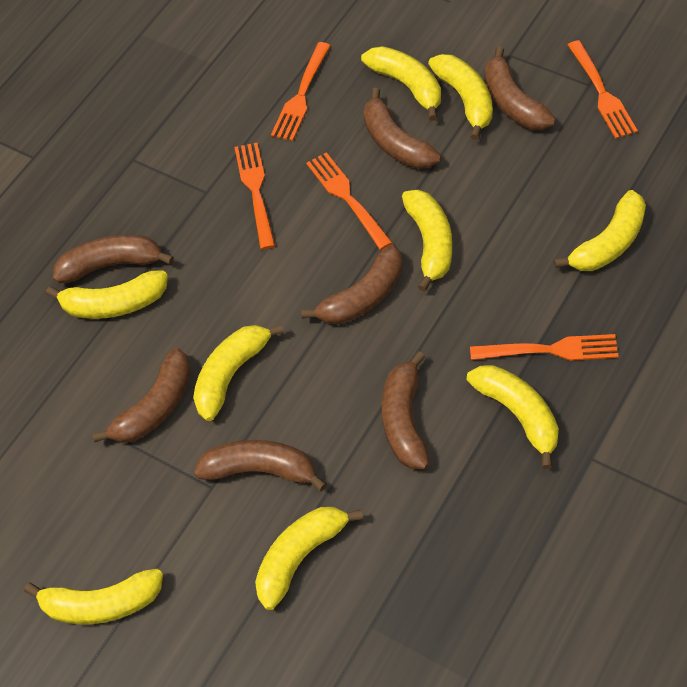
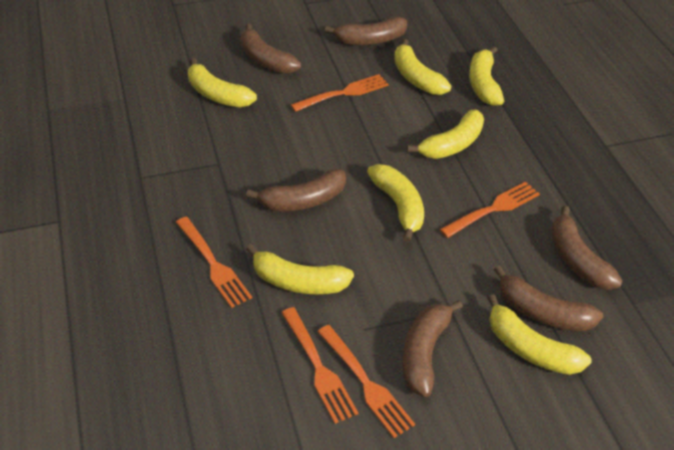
brown banana: 7 -> 6
yellow banana: 9 -> 7

